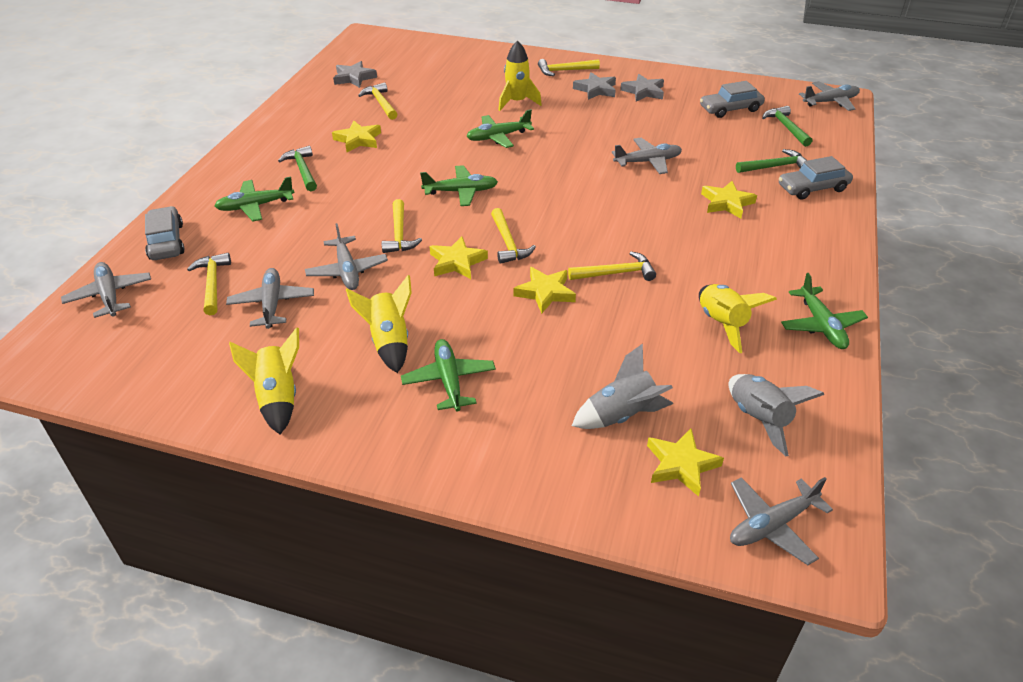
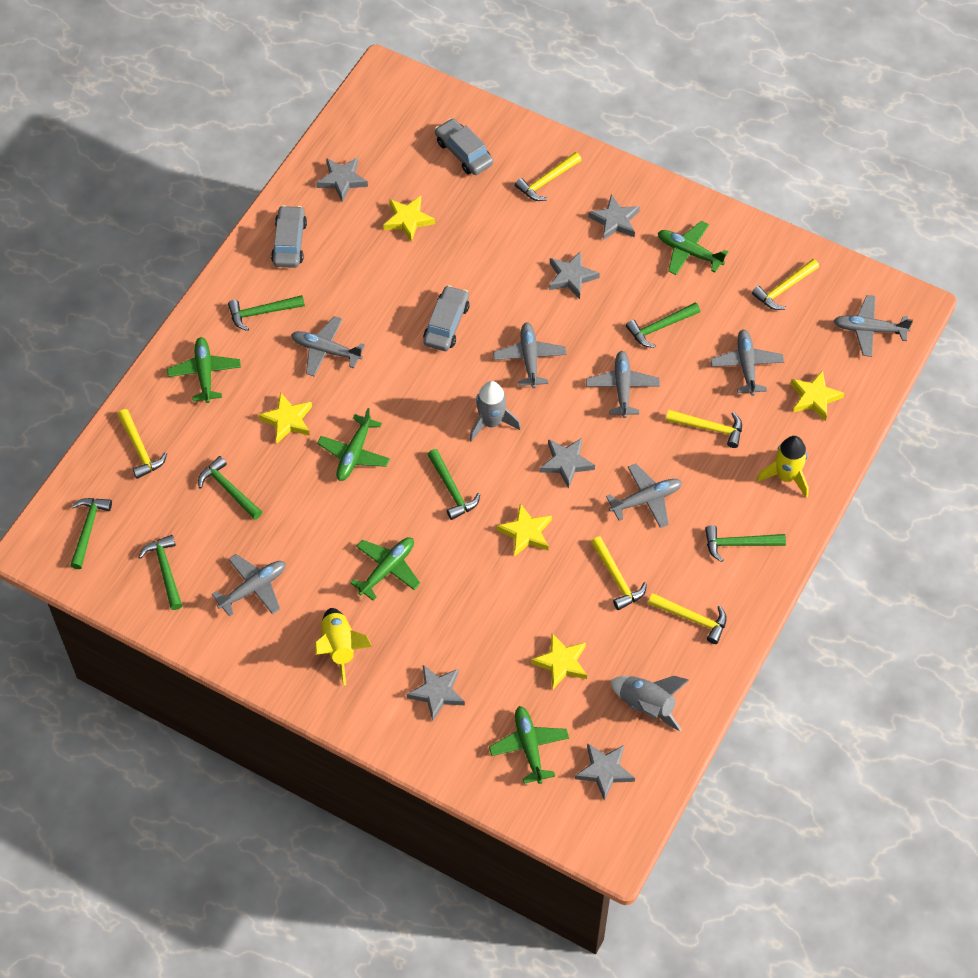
green hammer: 3 -> 7
grey plane: 6 -> 7
grey star: 3 -> 6
yellow rocket: 4 -> 2

